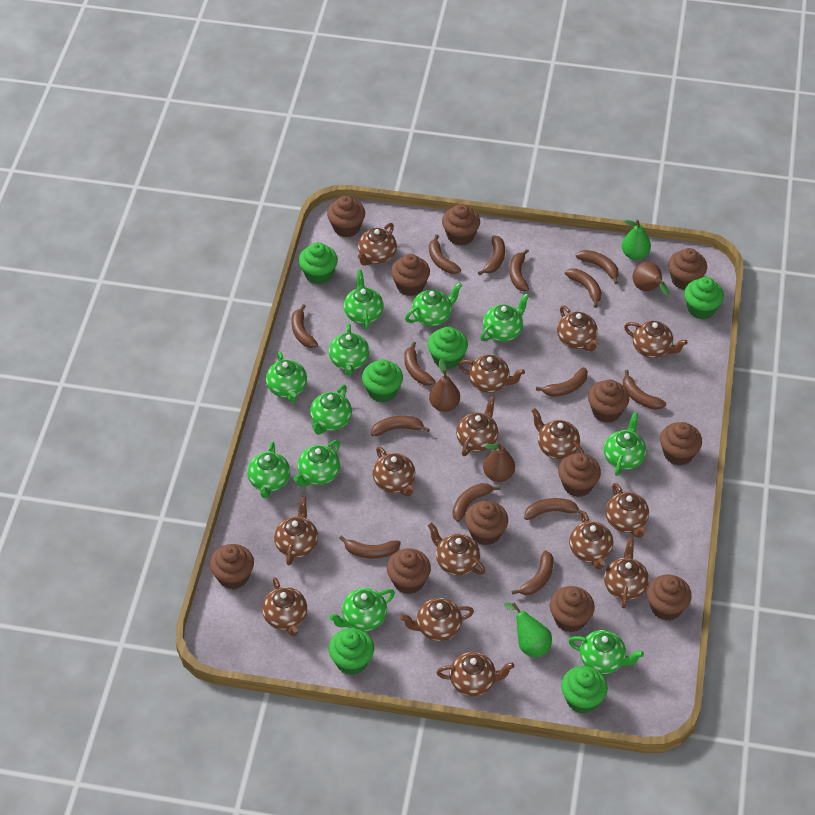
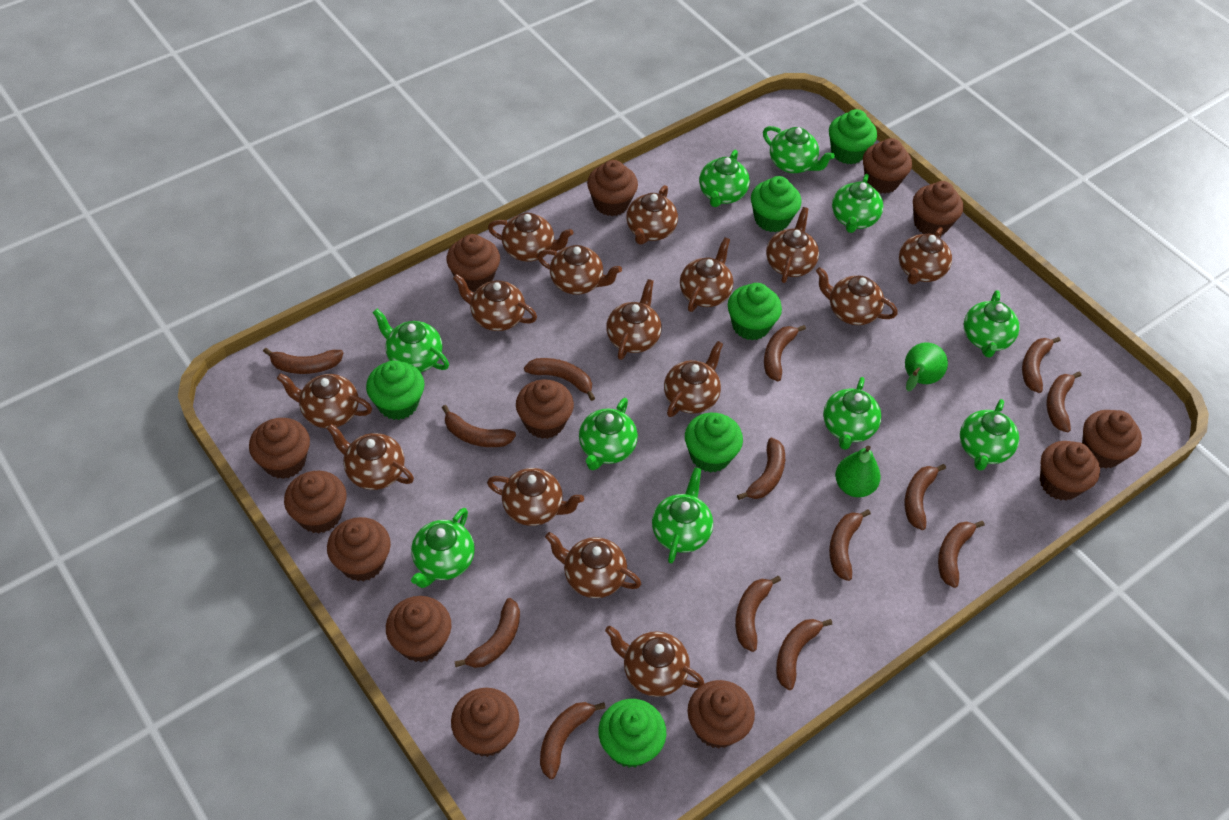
brown cupcake: 12 -> 13
brown pear: 3 -> 0
green teapot: 11 -> 10

